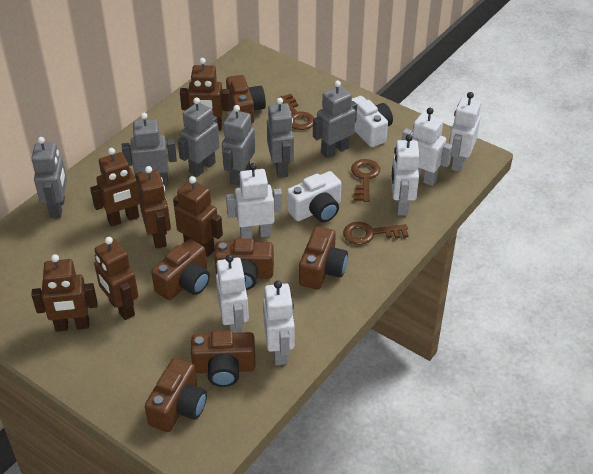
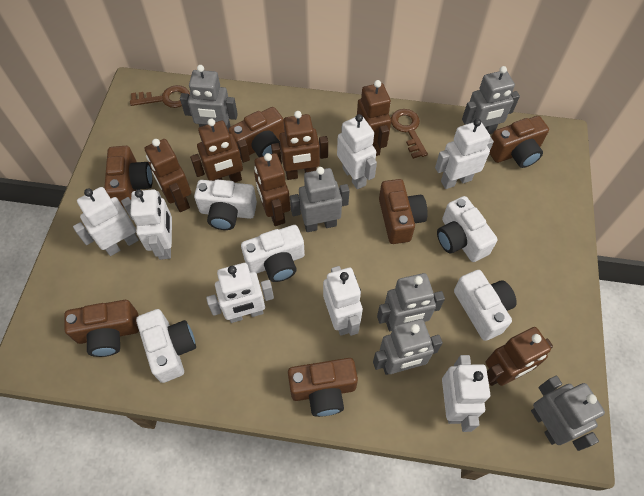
brown key: 3 -> 2
white camera: 2 -> 5
white robot: 6 -> 7

